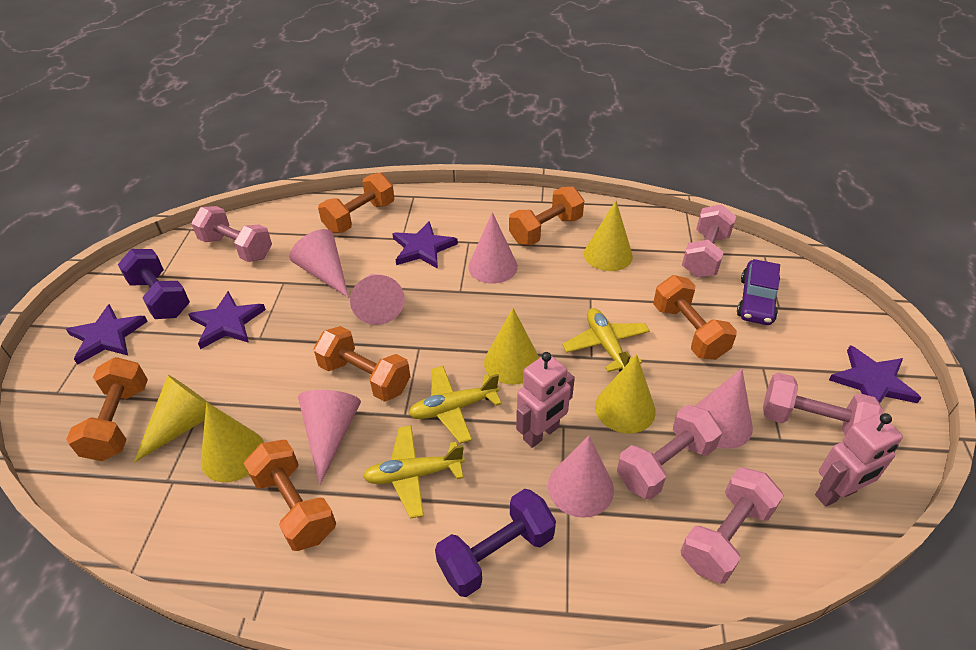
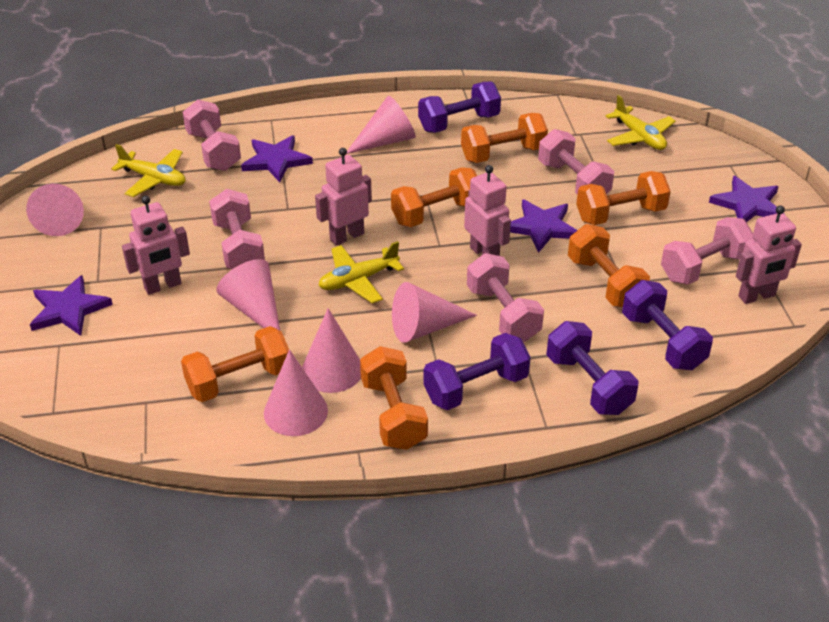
pink robot: 2 -> 4
purple car: 1 -> 0
purple dumbbell: 2 -> 4
yellow cone: 5 -> 0

